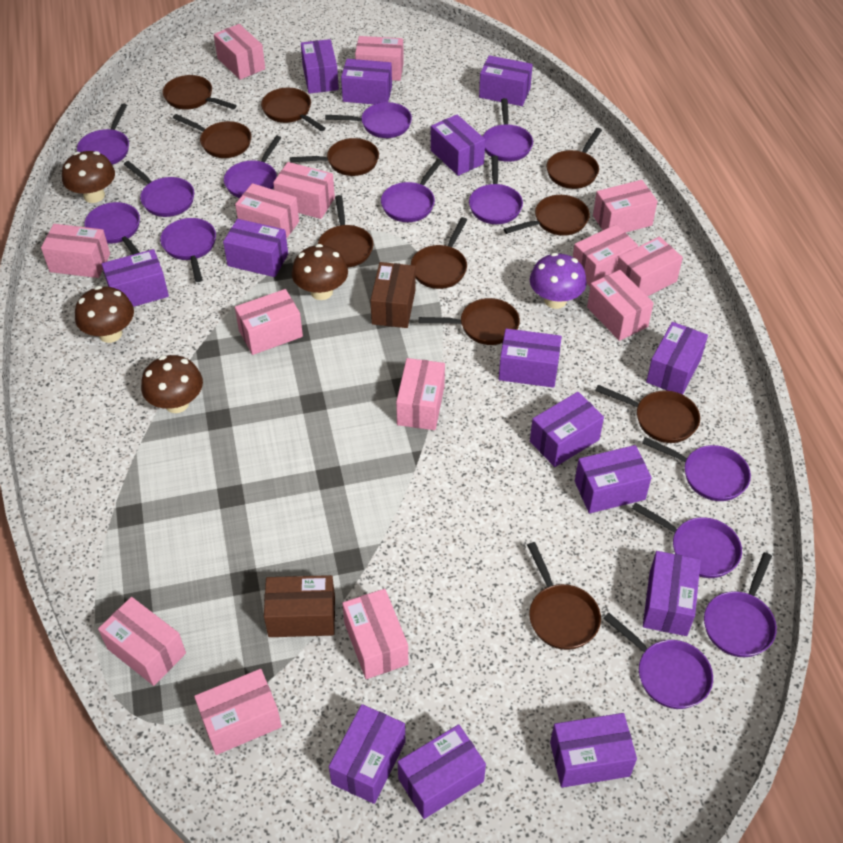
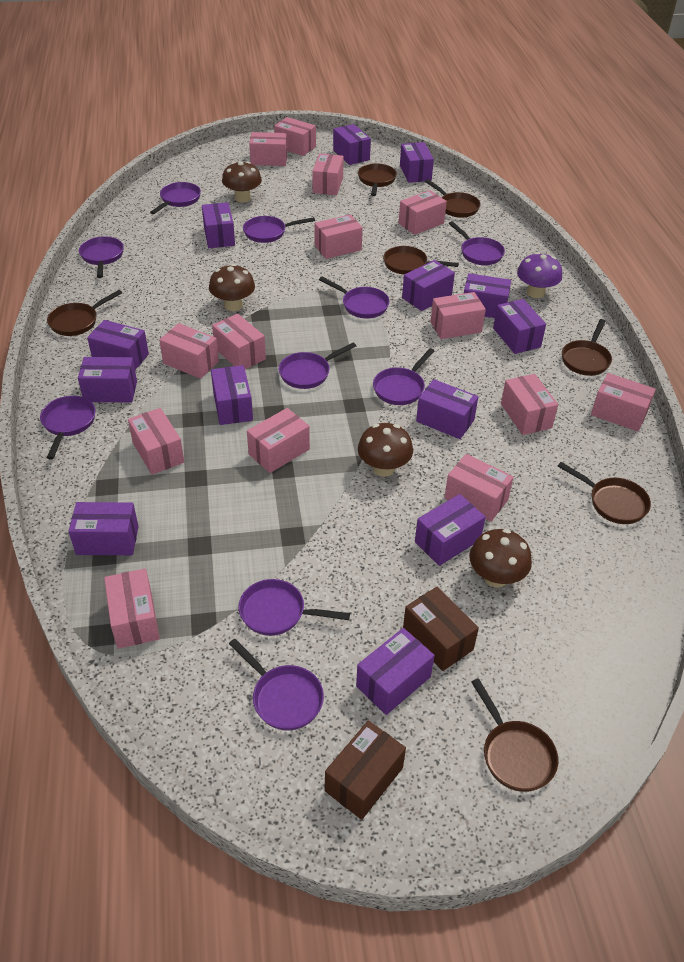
brown pan: 11 -> 7
purple box: 14 -> 13
purple pan: 13 -> 10

